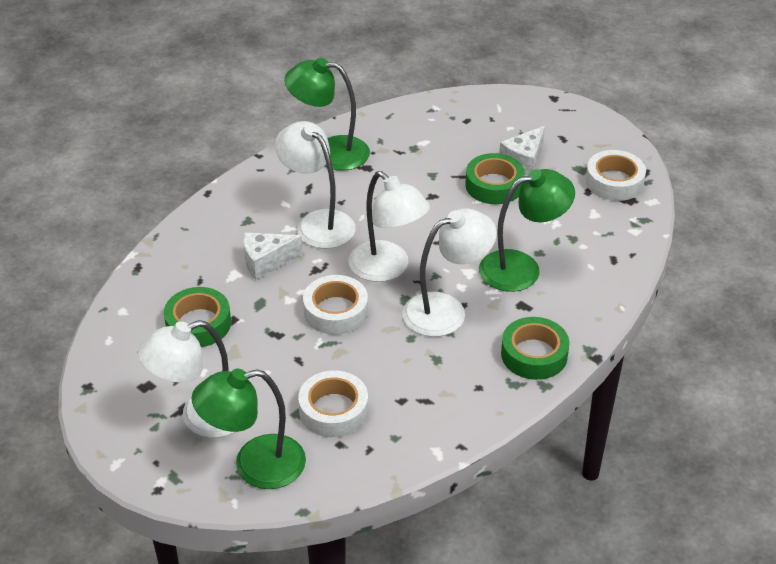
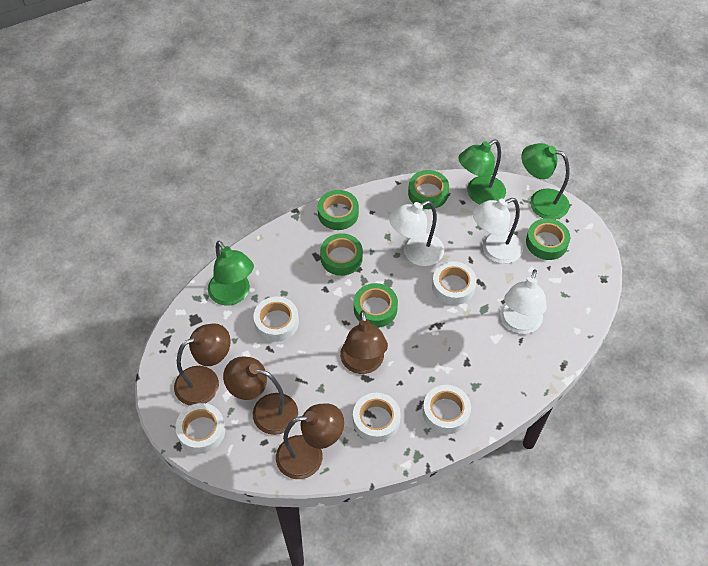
brown lamp: 0 -> 4
green tape: 3 -> 5
white cheese: 2 -> 0
white lamp: 4 -> 3
white tape: 3 -> 5

